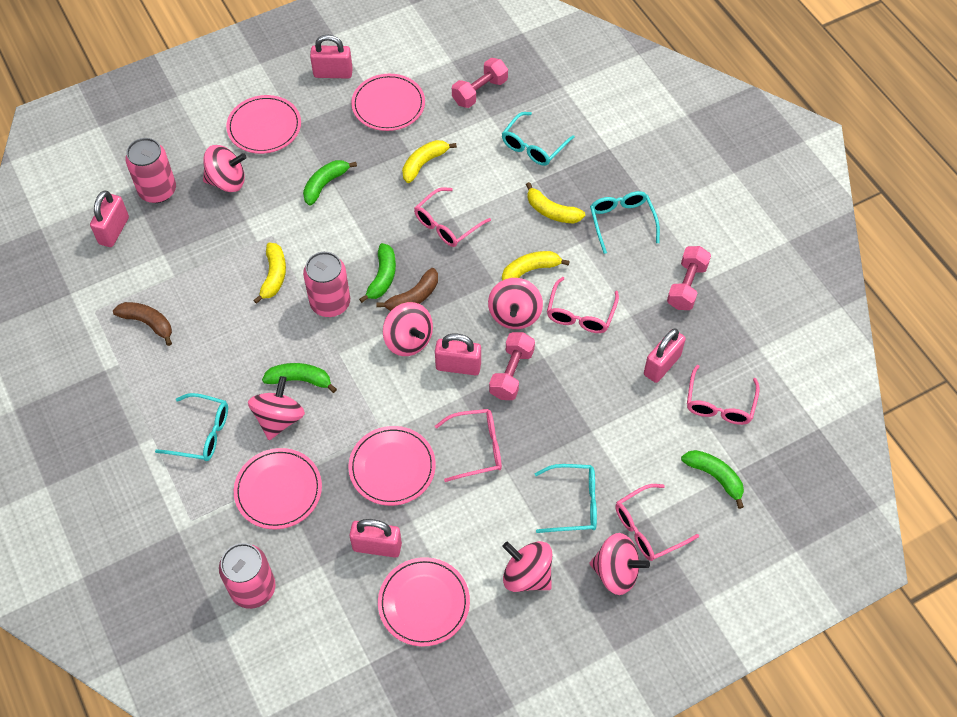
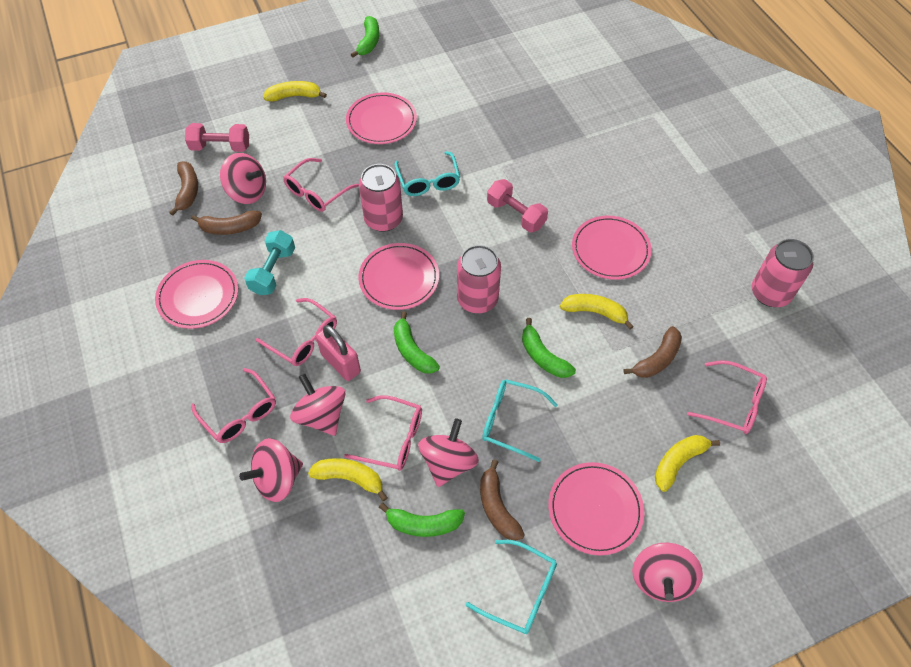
brown banana: 2 -> 4
pink dumbbell: 3 -> 2
pink padlock: 5 -> 1
pink spinning top: 6 -> 5
turquoise dumbbell: 0 -> 1
turquoise glasses: 4 -> 3

